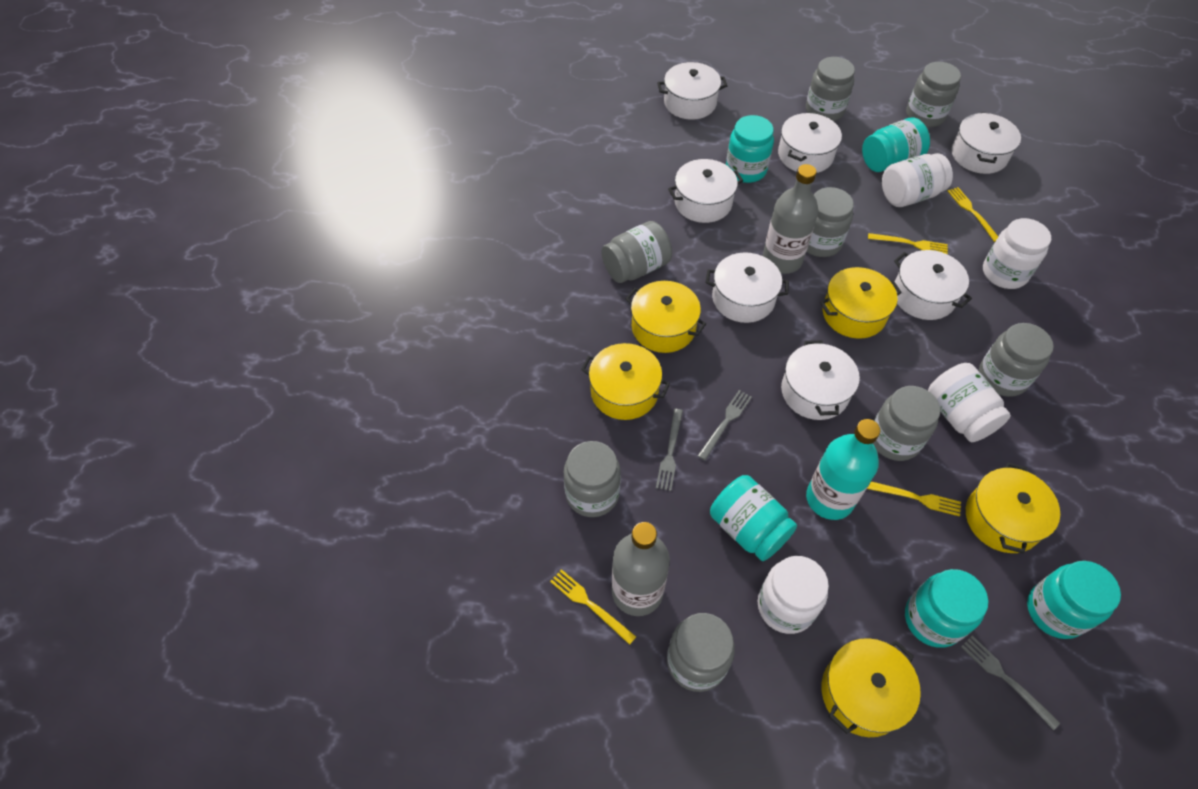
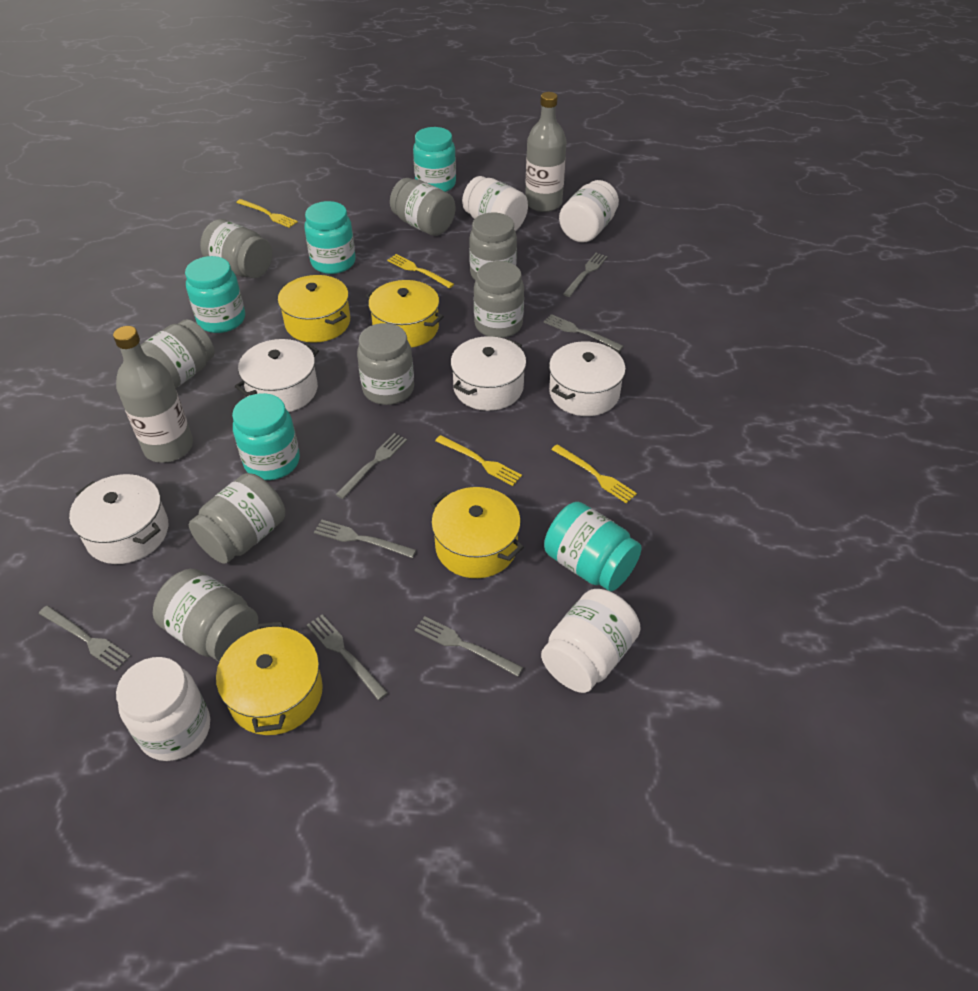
grey fork: 3 -> 7
turquoise bottle: 1 -> 0
white pot: 7 -> 4
yellow pot: 5 -> 4

